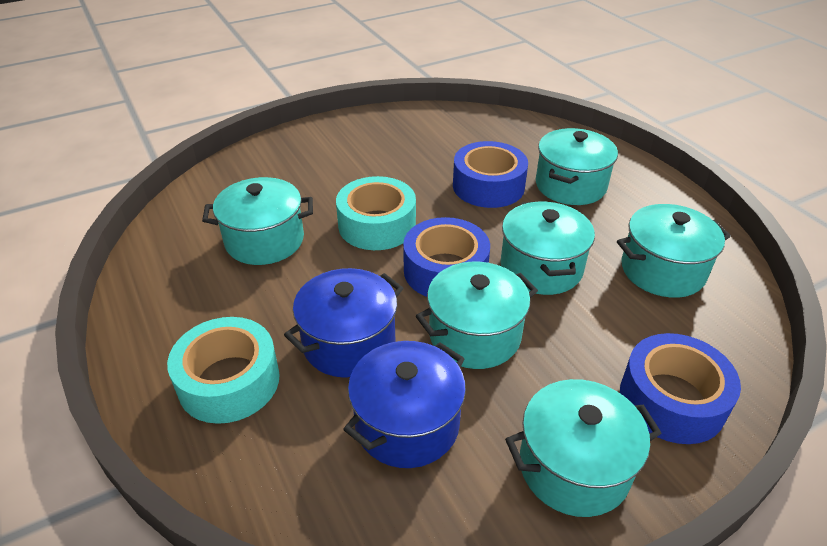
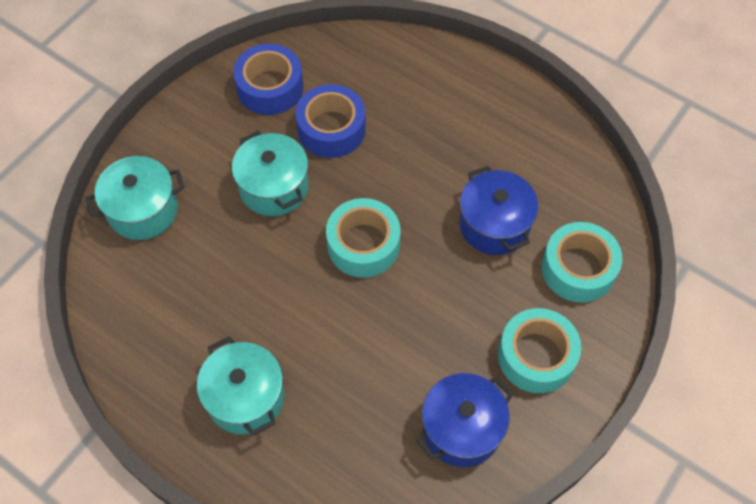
blue tape: 3 -> 2
turquoise pot: 6 -> 3
turquoise tape: 2 -> 3

